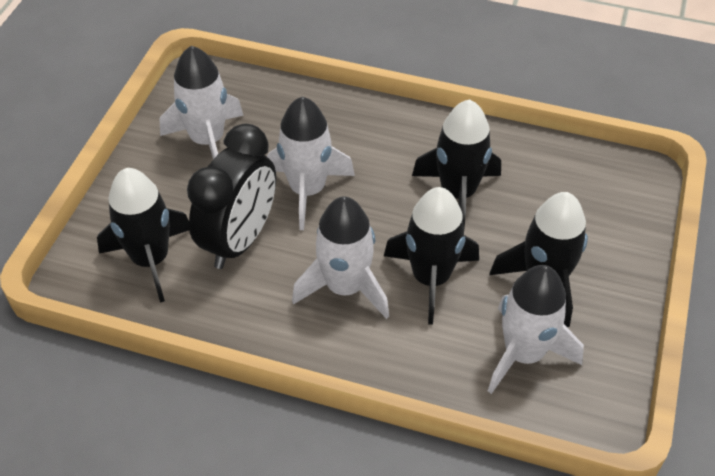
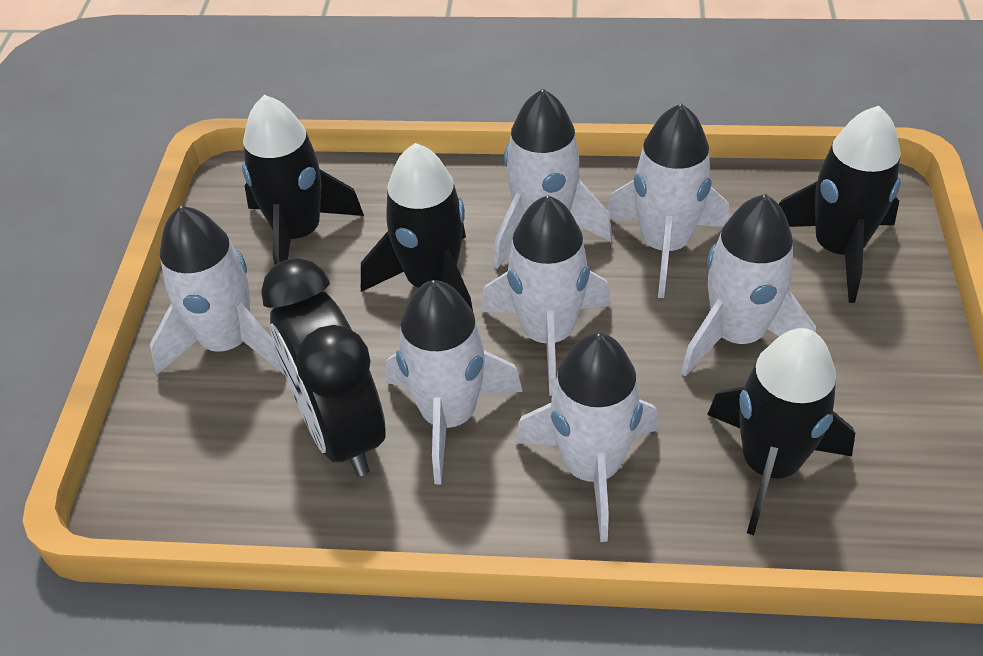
white rocket: 4 -> 7

